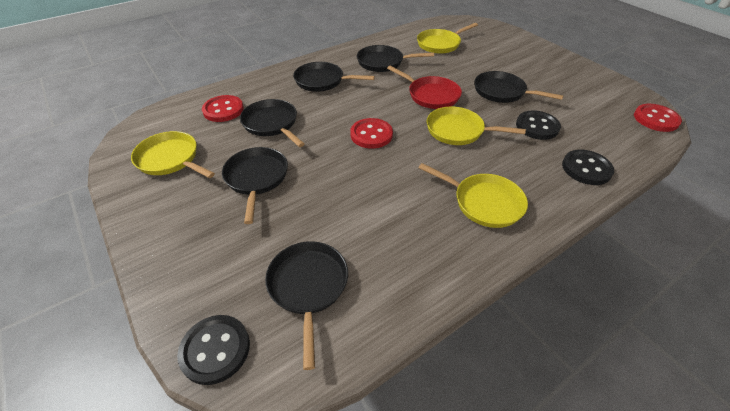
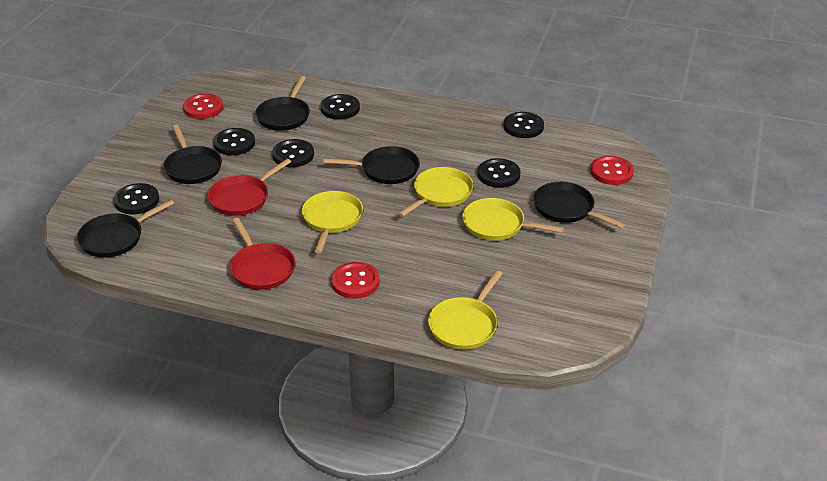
black button: 3 -> 6
black pan: 6 -> 5
red pan: 1 -> 2

